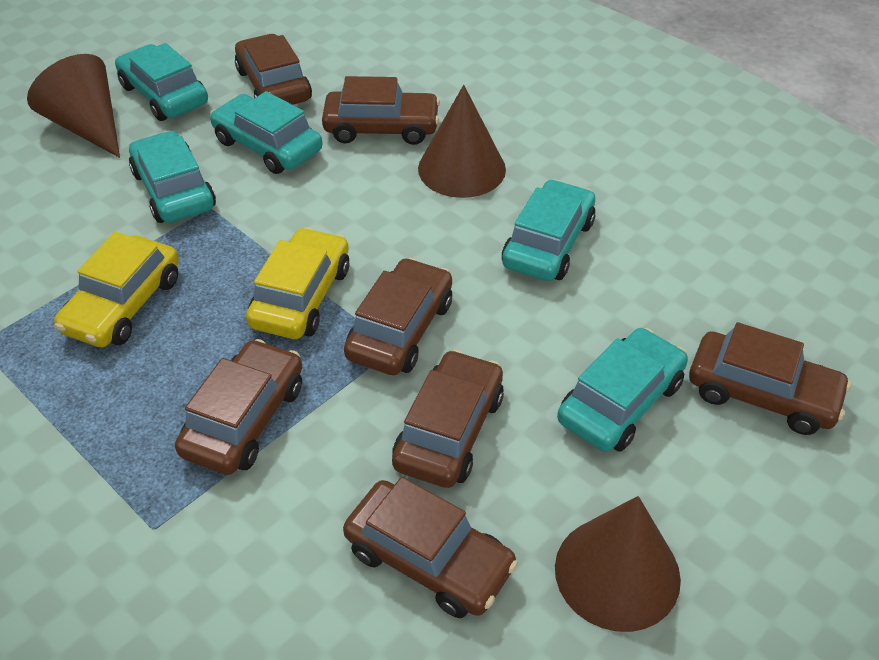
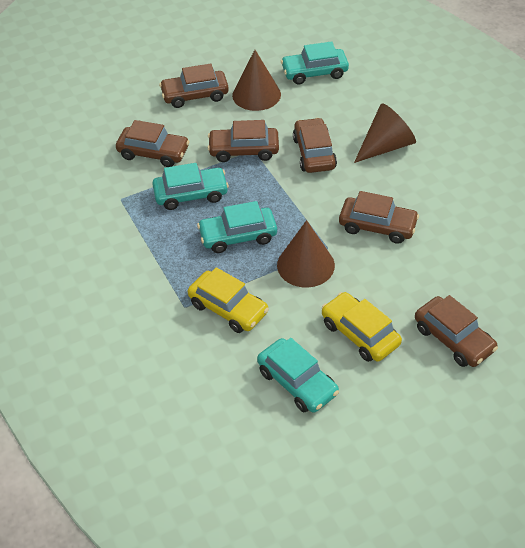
brown car: 7 -> 6
turquoise car: 5 -> 4

